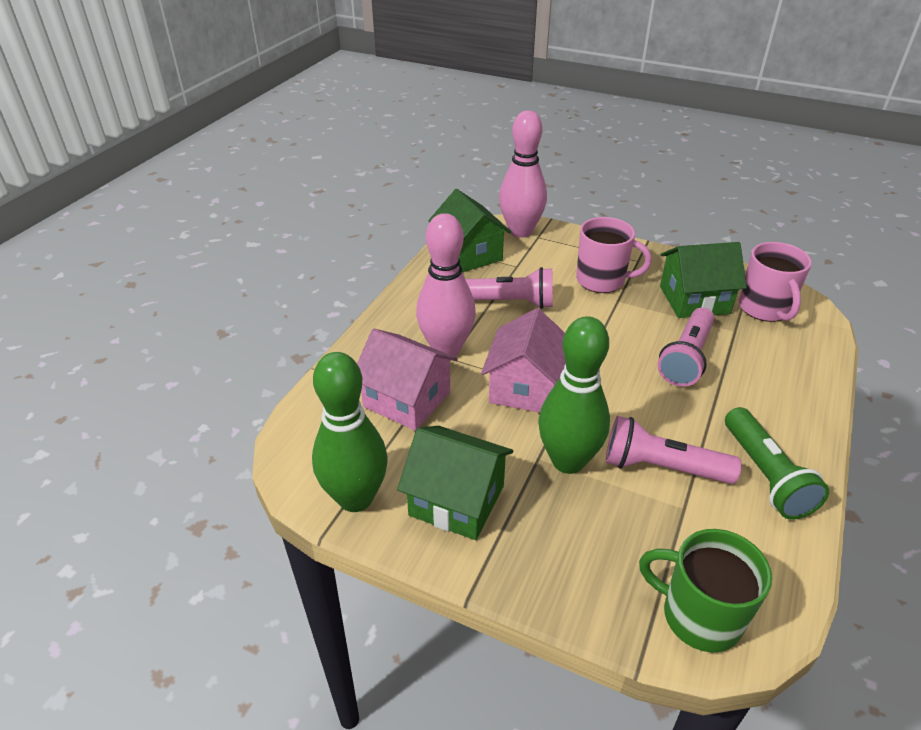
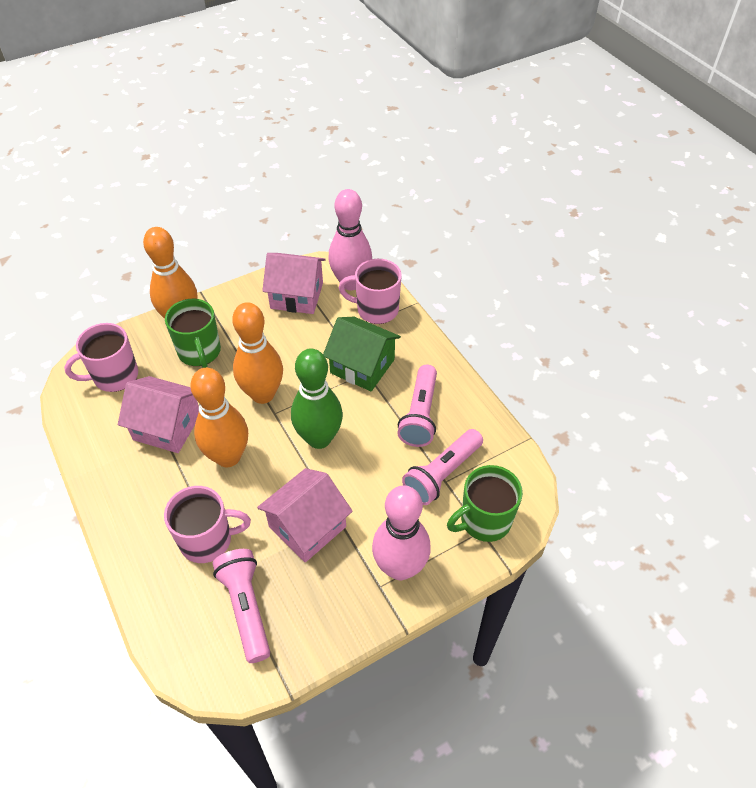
green bowling pin: 2 -> 1
green flashlight: 1 -> 0
green house: 3 -> 1
green mug: 1 -> 2
orange bowling pin: 0 -> 3
pink house: 2 -> 3
pink mug: 2 -> 3

